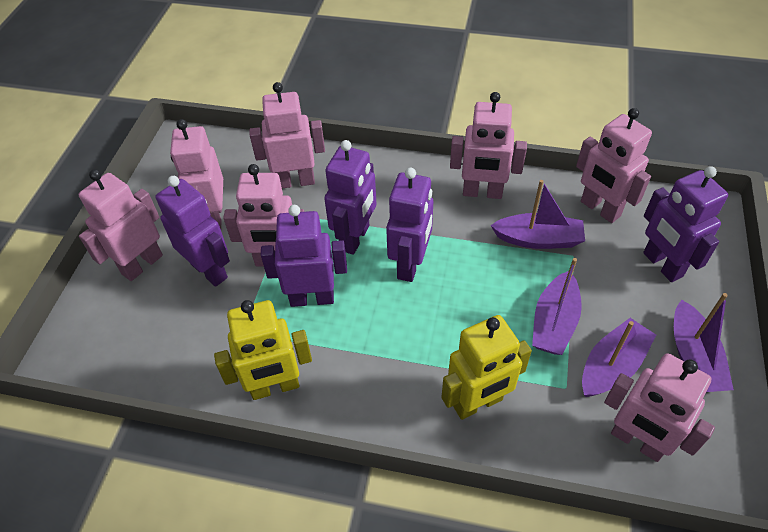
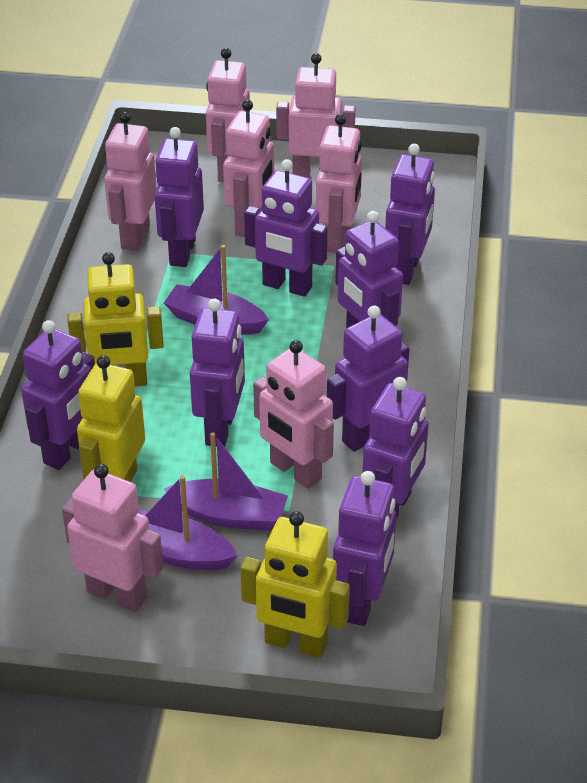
purple boat: 4 -> 3
purple robot: 5 -> 9
yellow robot: 2 -> 3

